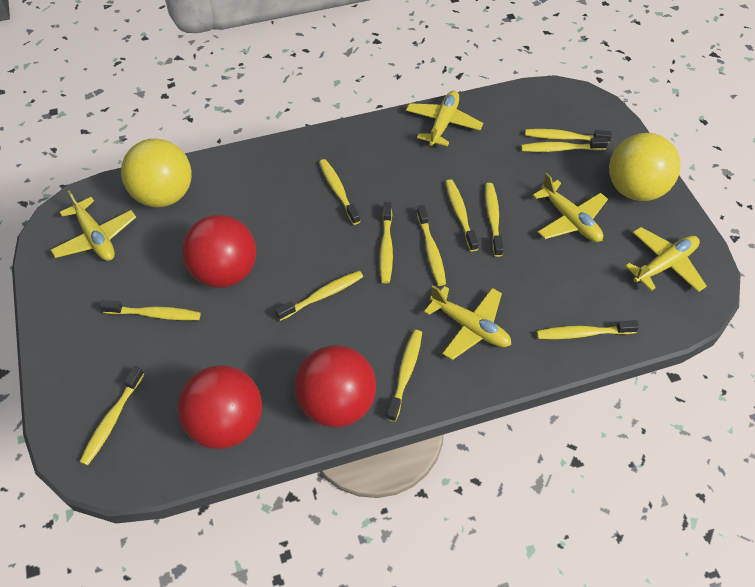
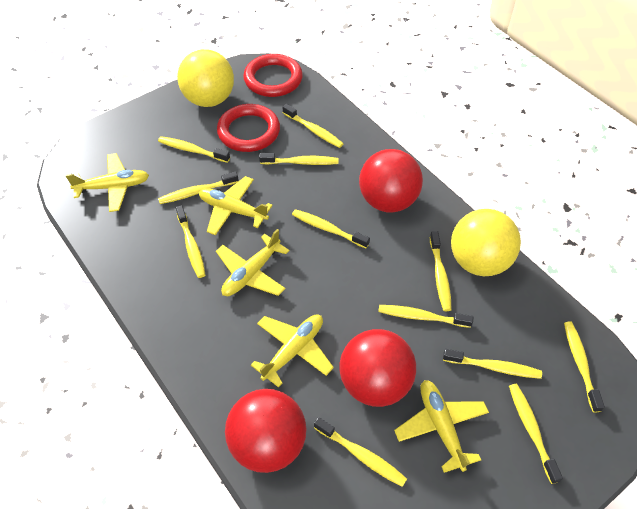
red ring: 0 -> 2

